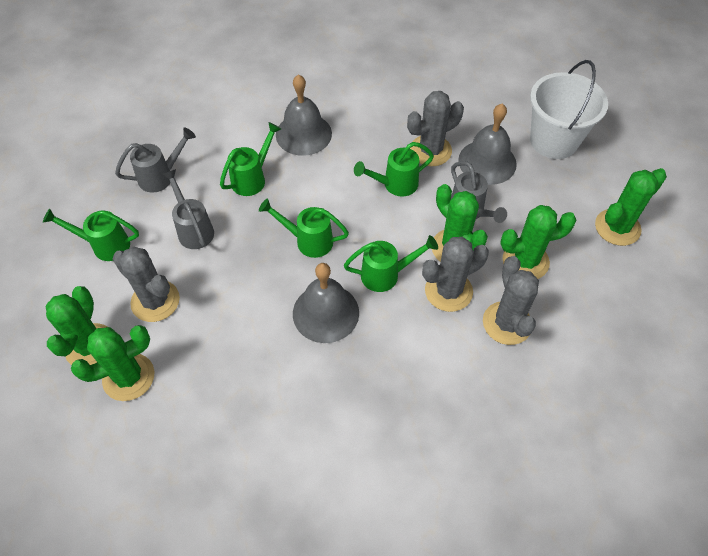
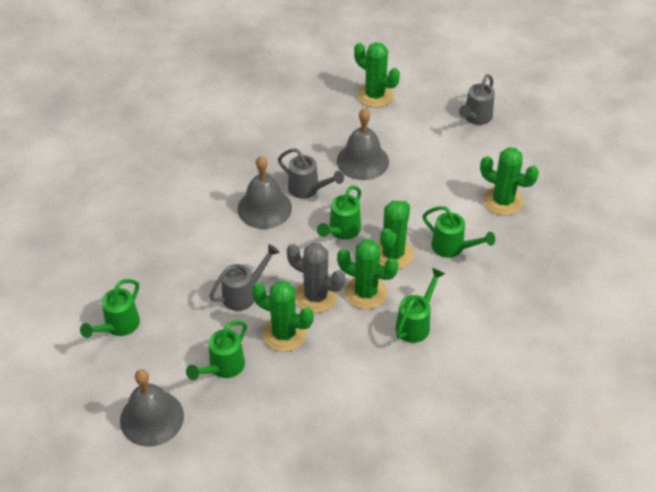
grey cactus: 4 -> 1
white bucket: 1 -> 0

